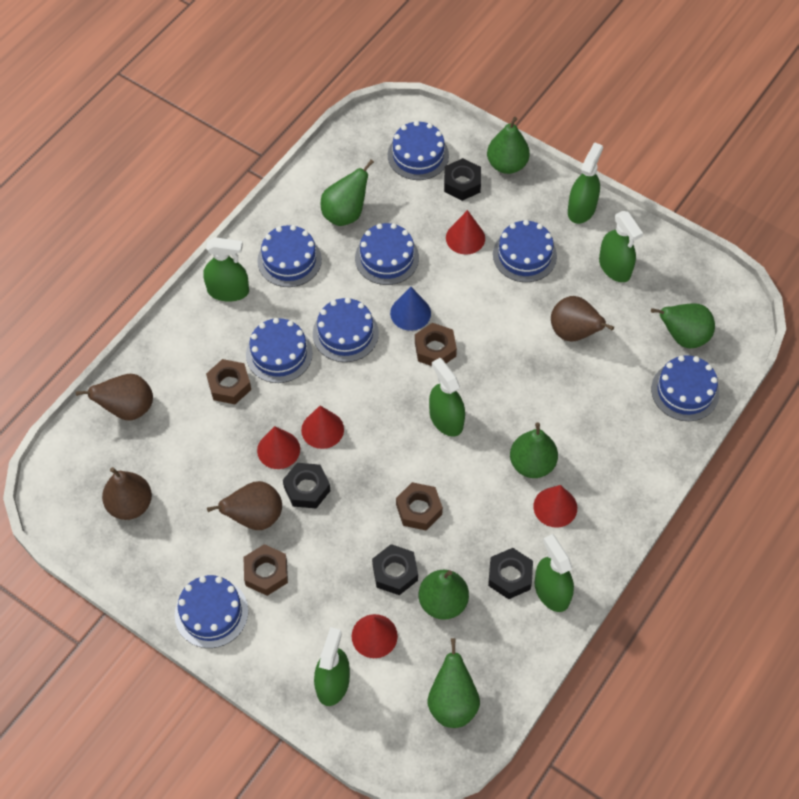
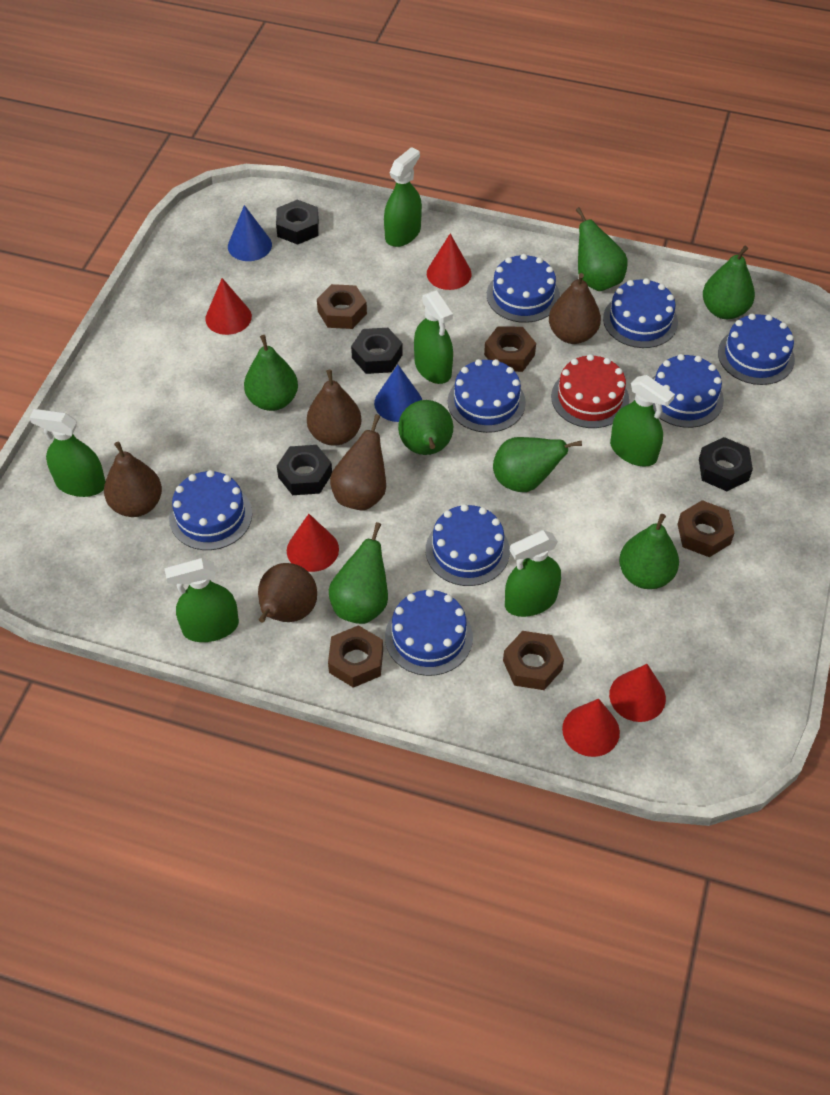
blue cone: 1 -> 2
brown nut: 4 -> 5
brown pear: 4 -> 5
green pear: 6 -> 7
red cake: 0 -> 1

